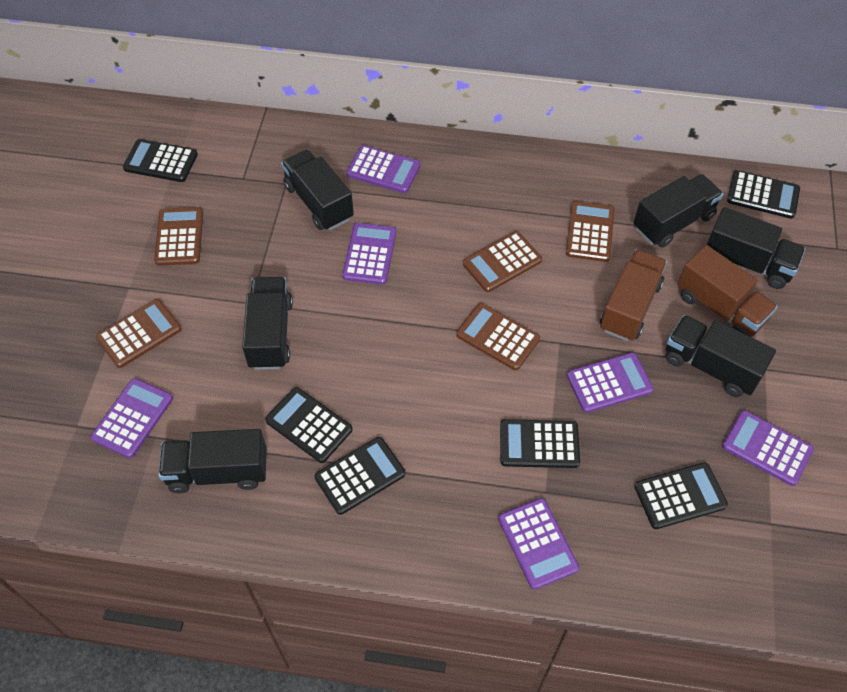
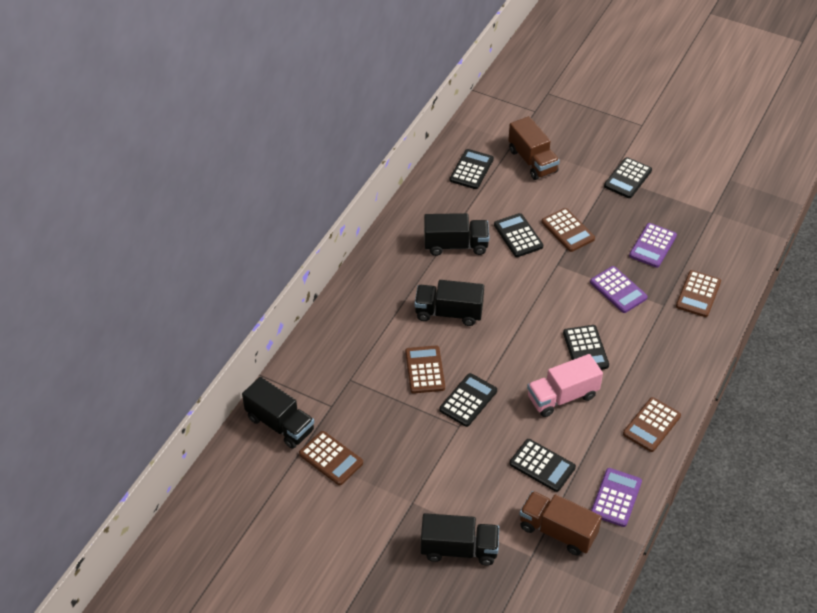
black truck: 6 -> 4
pink truck: 0 -> 1
purple calculator: 6 -> 3

